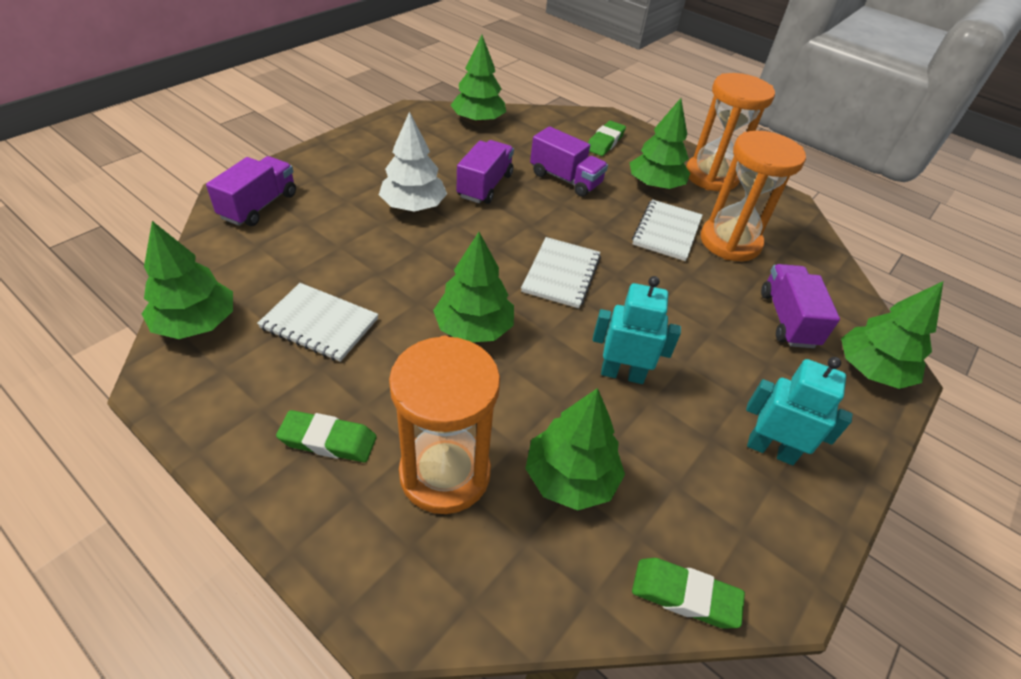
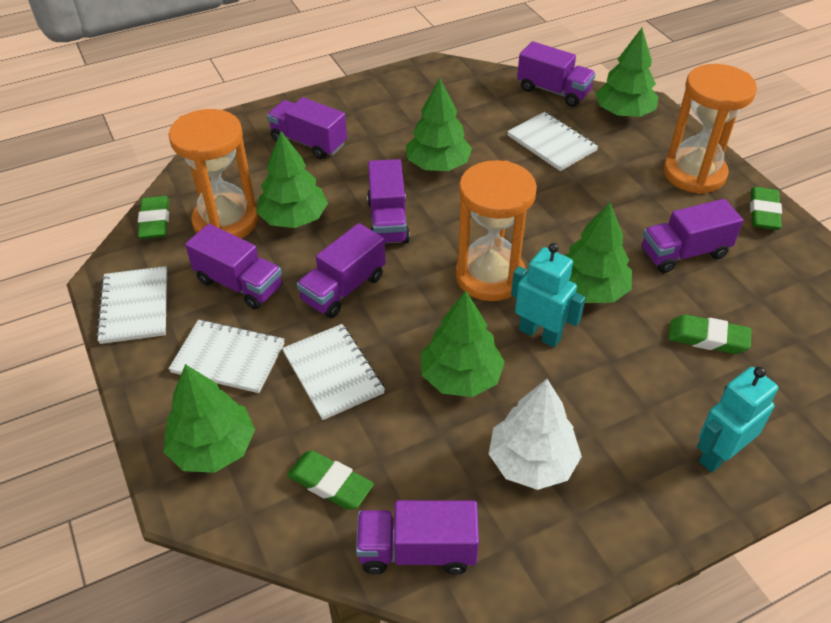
green eraser: 3 -> 4
purple truck: 4 -> 7
white notebook: 3 -> 4

